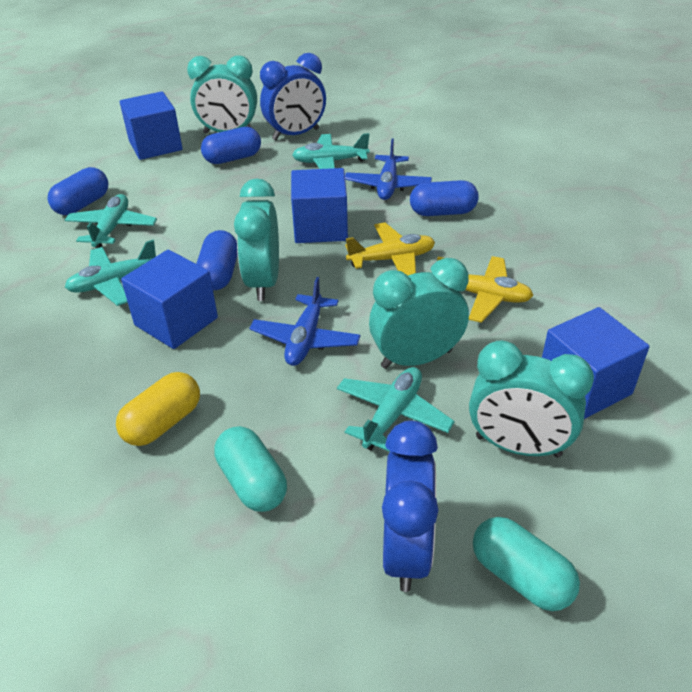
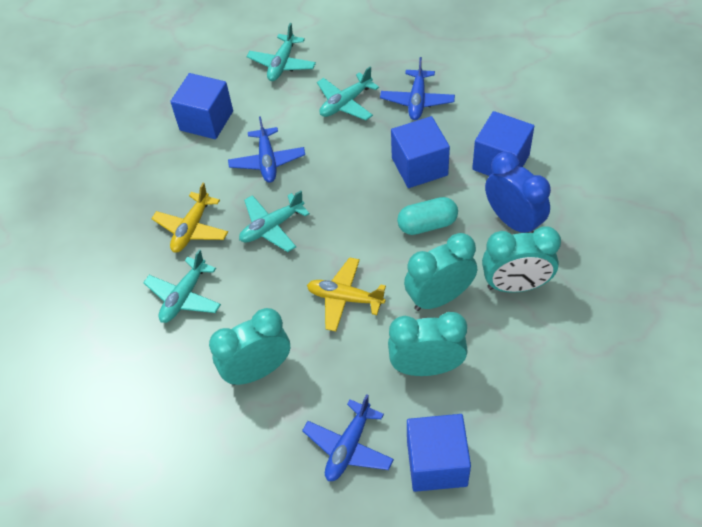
blue capsule: 4 -> 0
blue clock: 2 -> 1
blue plane: 2 -> 3
turquoise capsule: 2 -> 1
yellow capsule: 1 -> 0

